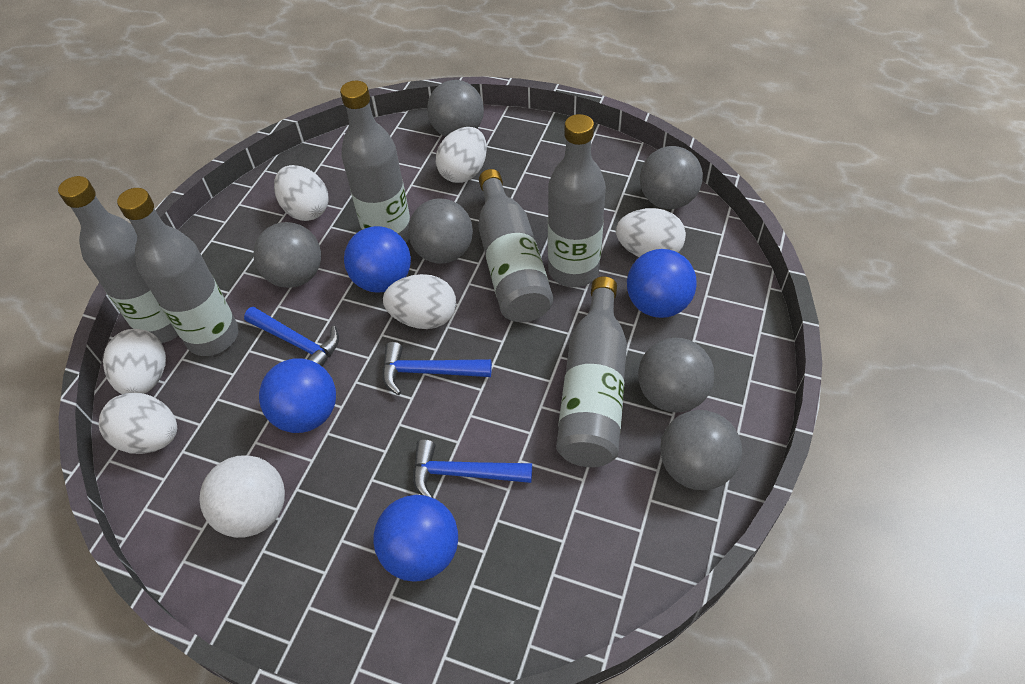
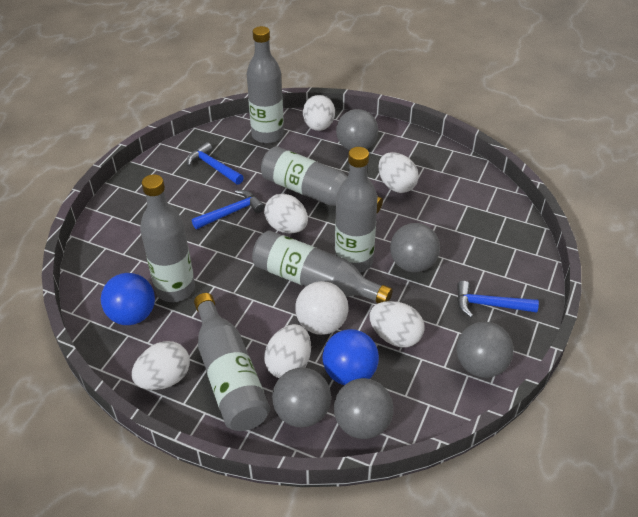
blue ball: 4 -> 2
grey ball: 6 -> 5

